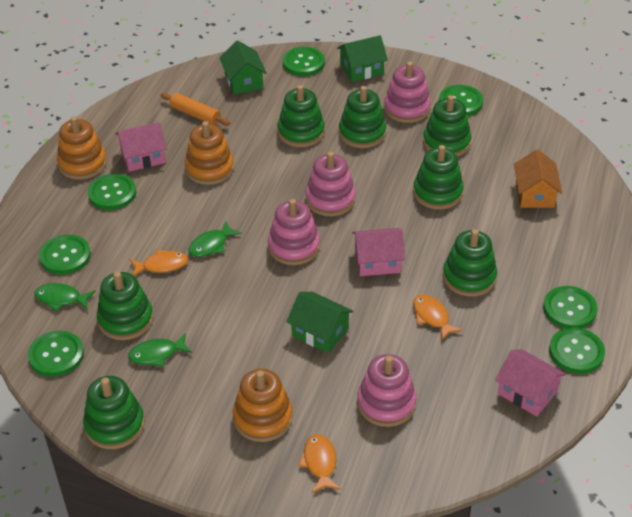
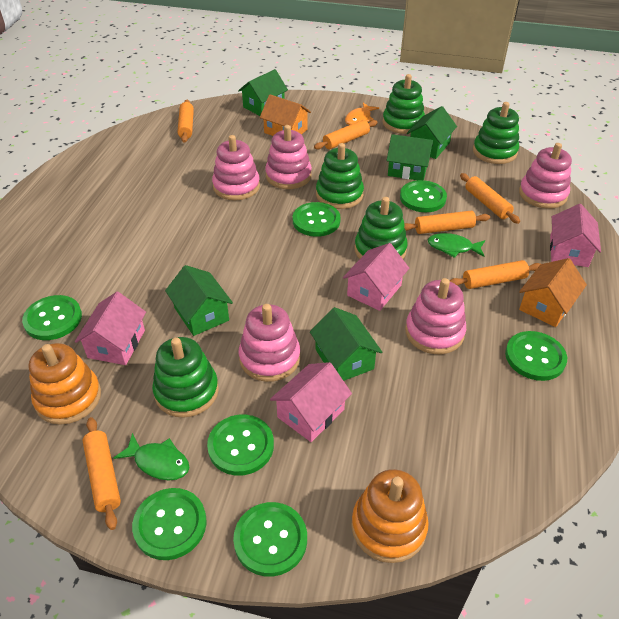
green fish: 3 -> 2
green house: 3 -> 5
green stacking toy: 7 -> 5
orange fish: 3 -> 1
orange house: 1 -> 2
orange rolling pin: 1 -> 6
orange stacking toy: 3 -> 2
pink house: 3 -> 4
pink stacking toy: 4 -> 5

